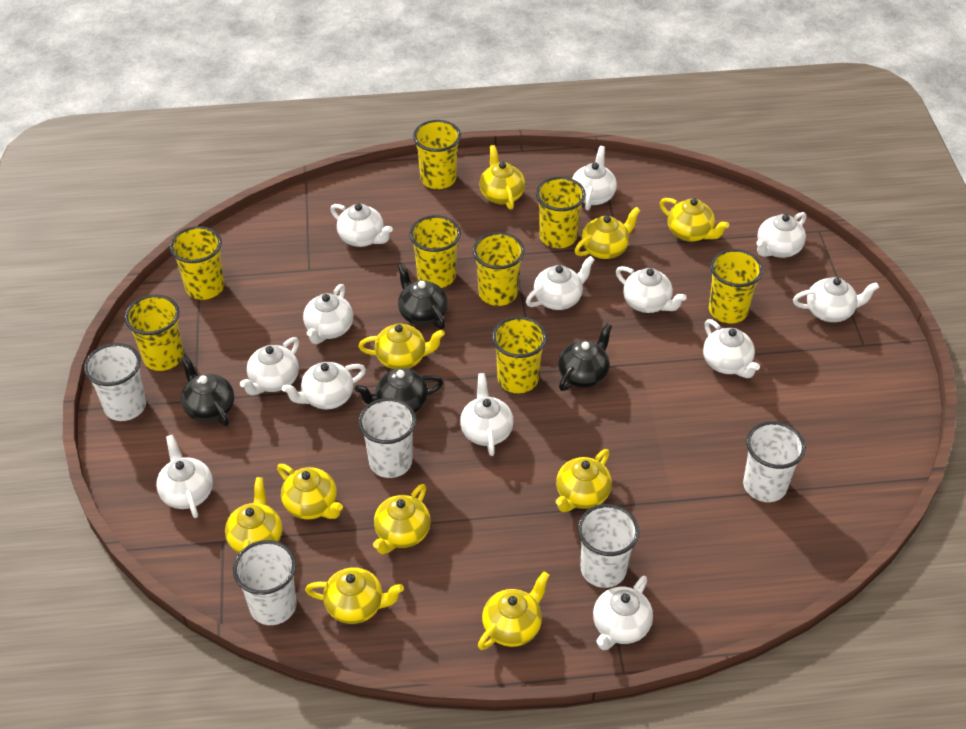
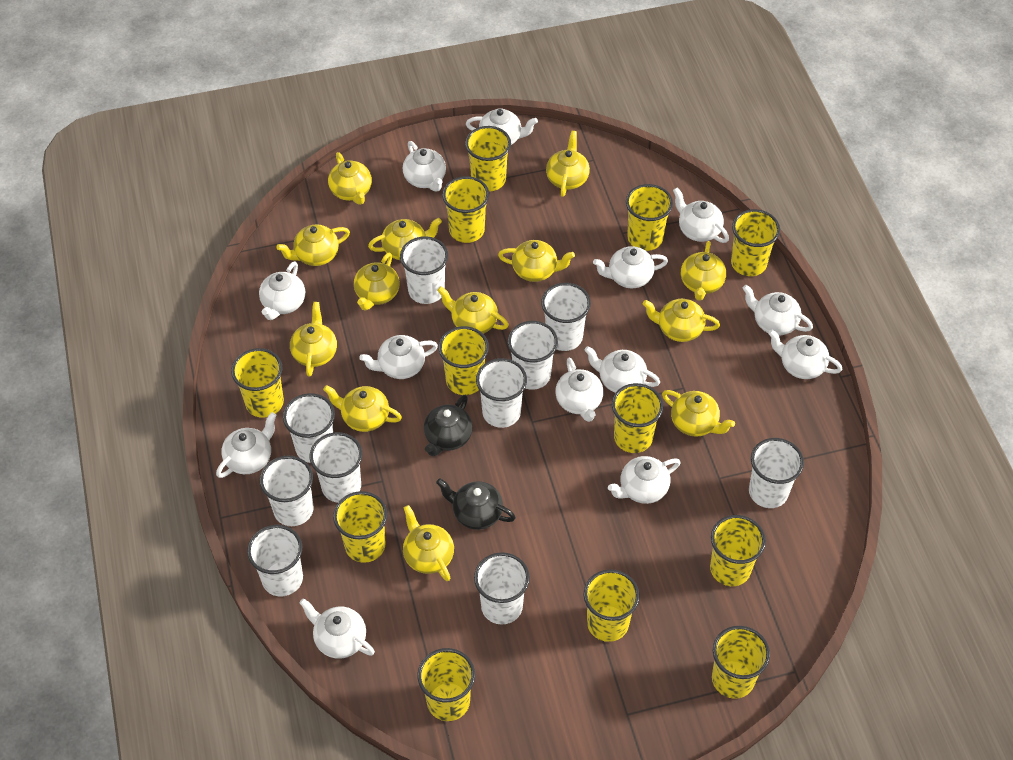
black teapot: 4 -> 2
white cup: 5 -> 10
yellow cup: 8 -> 12
yellow teapot: 10 -> 13

